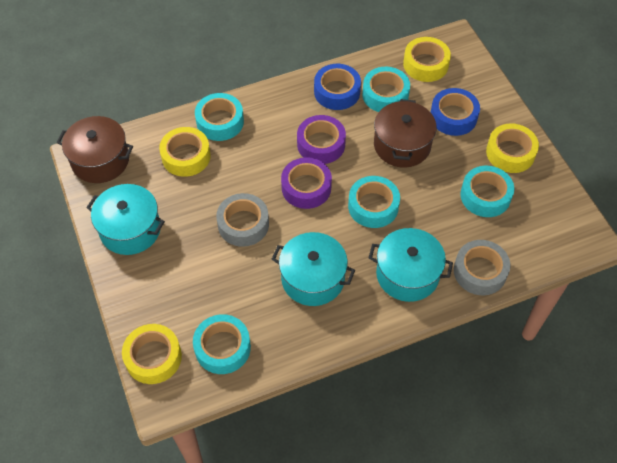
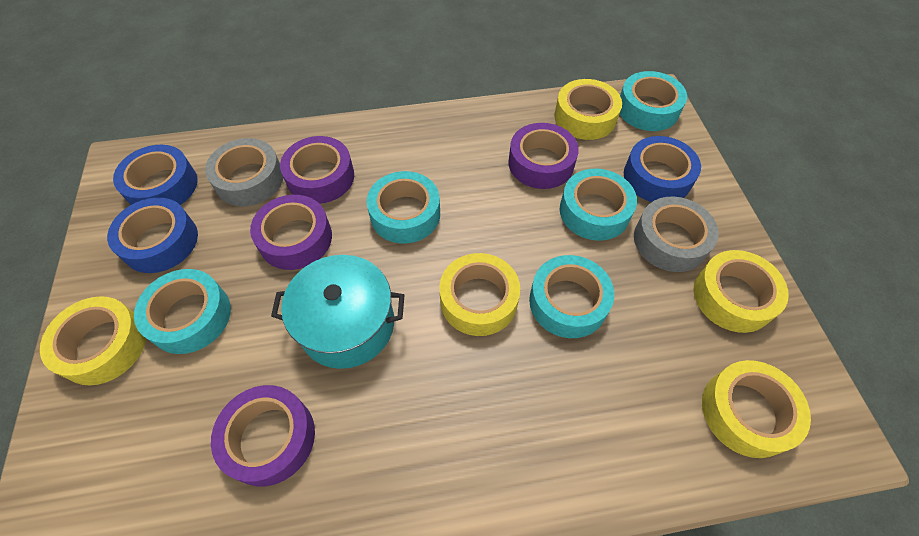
blue tape: 2 -> 3
brown pot: 2 -> 0
purple tape: 2 -> 4
turquoise pot: 3 -> 1
yellow tape: 4 -> 5

